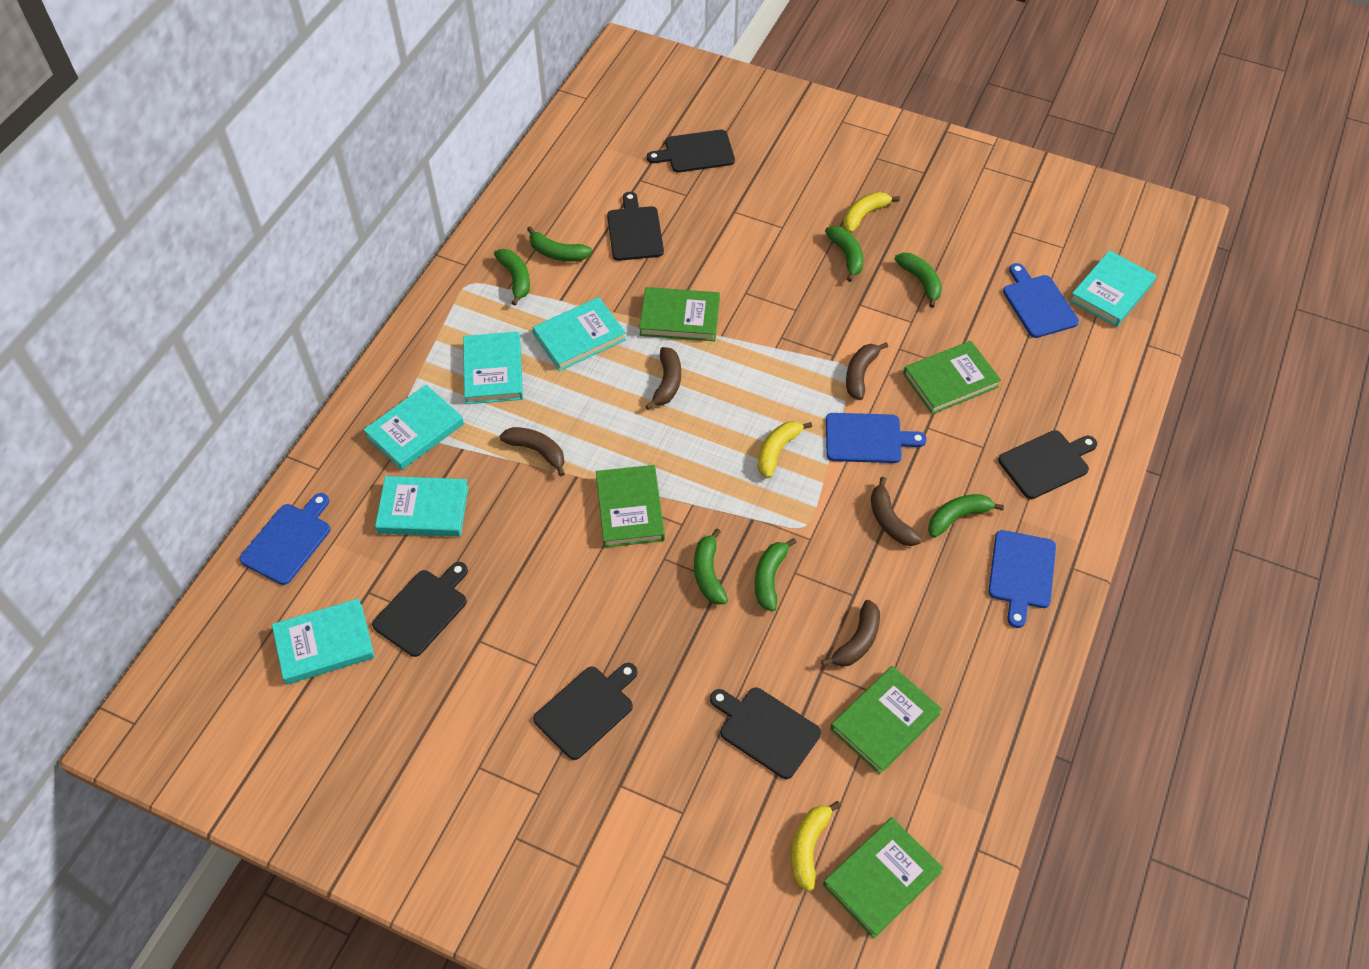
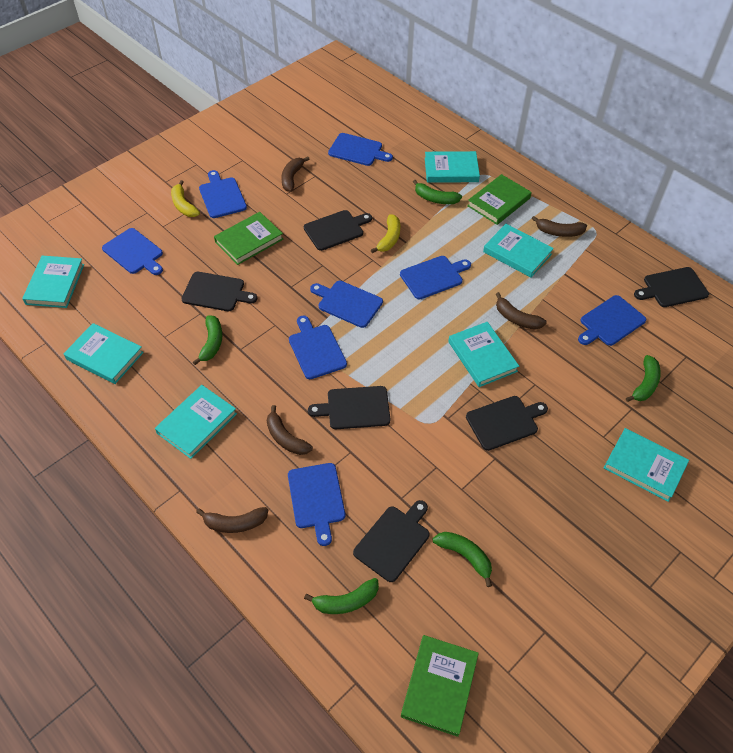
blue cutting board: 4 -> 8
green banana: 7 -> 5
green book: 5 -> 3
turquoise book: 6 -> 7
yellow banana: 3 -> 2

